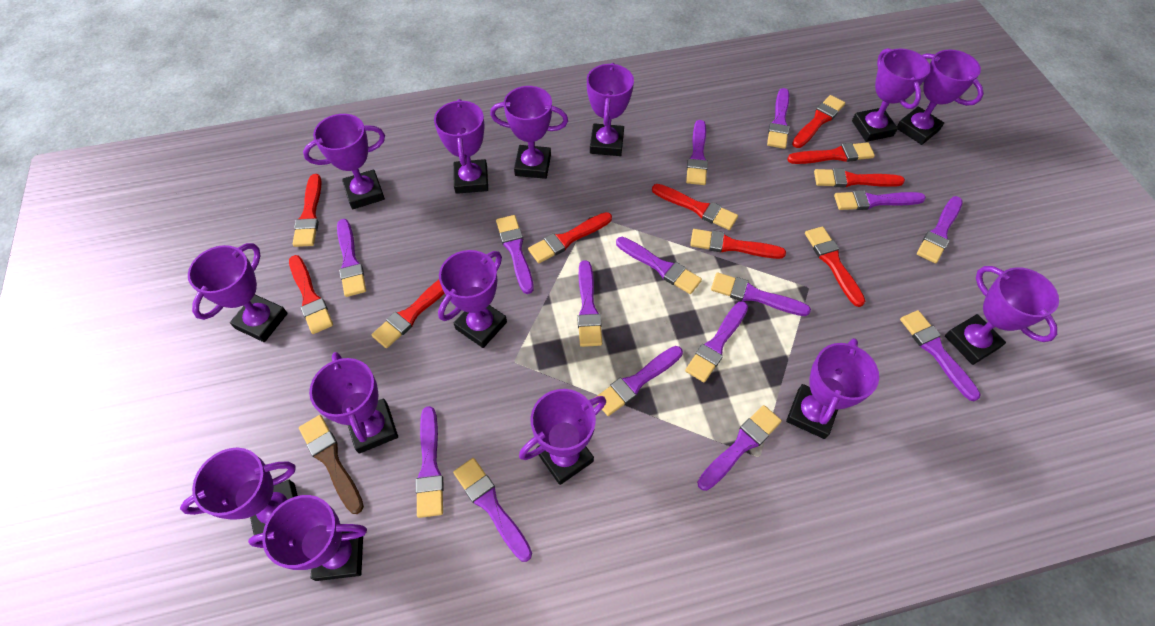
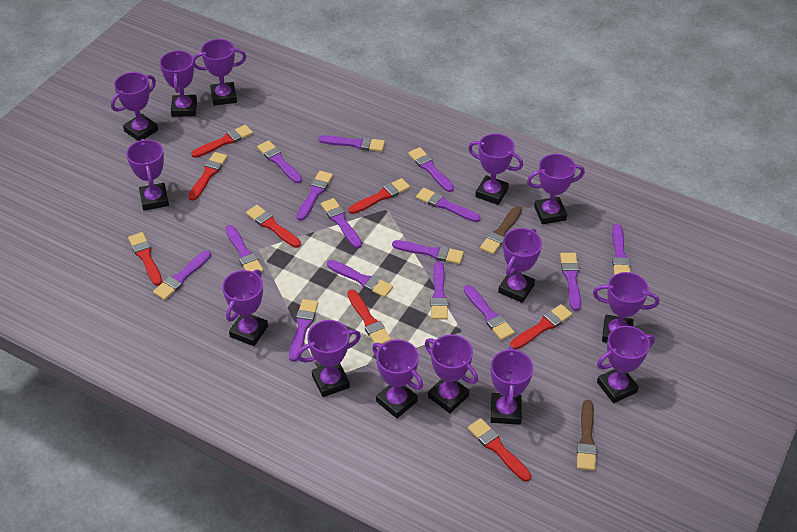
brown brush: 1 -> 2
red brush: 10 -> 8

